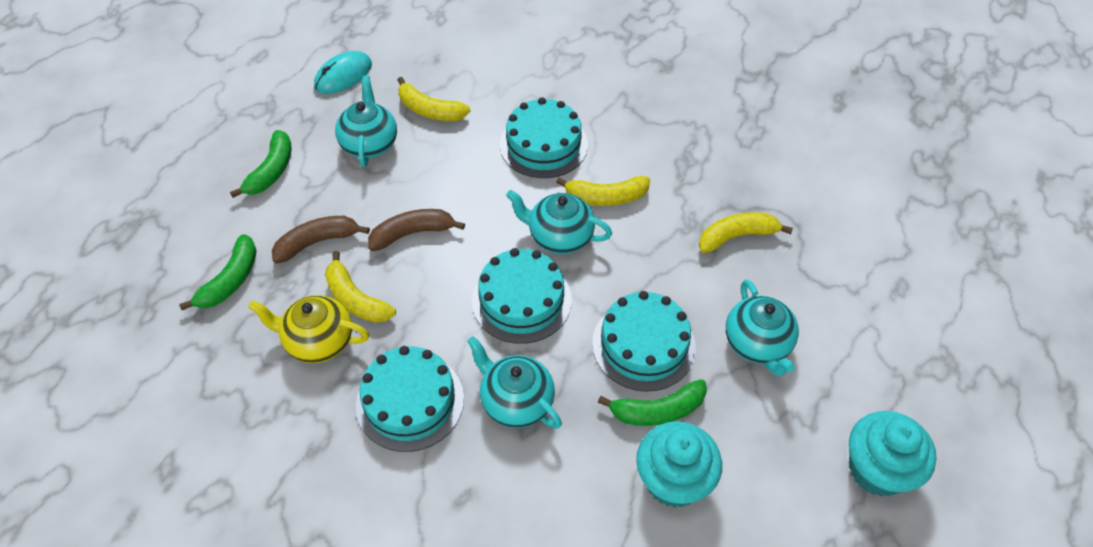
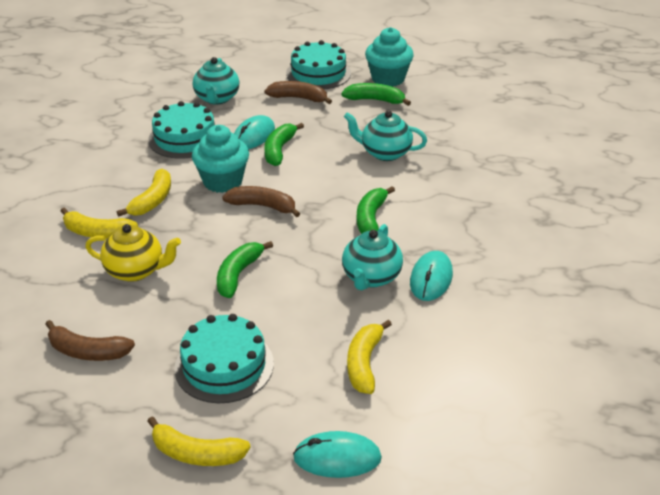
brown banana: 2 -> 3
green banana: 3 -> 4
turquoise cake: 4 -> 3
turquoise mouse: 1 -> 3
turquoise teapot: 4 -> 3

